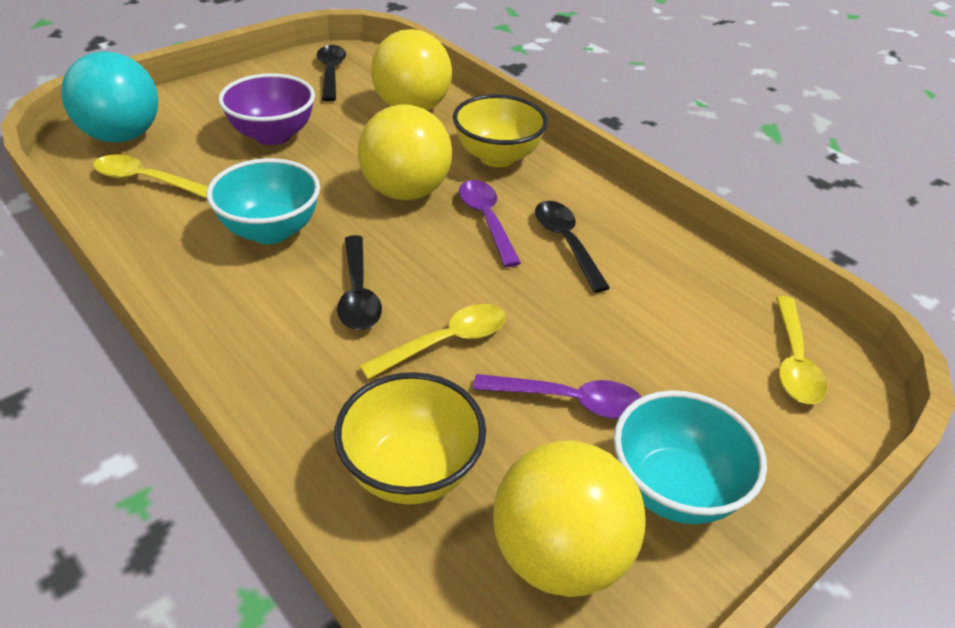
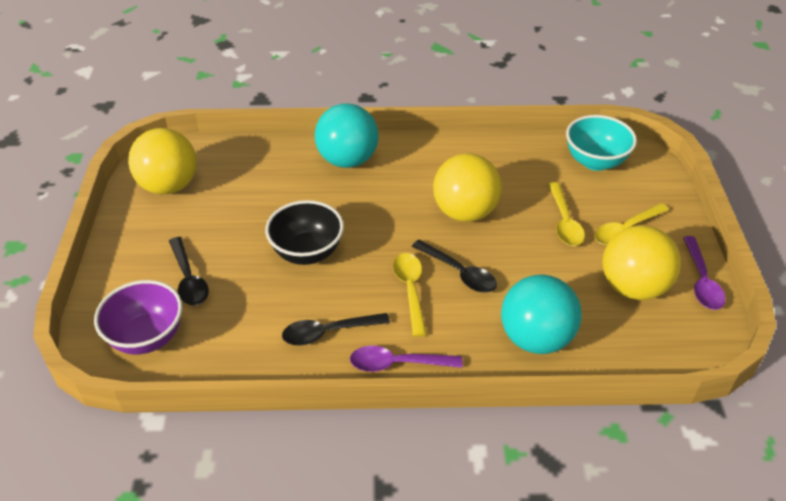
black bowl: 0 -> 1
turquoise ball: 1 -> 2
turquoise bowl: 2 -> 1
yellow bowl: 2 -> 0

